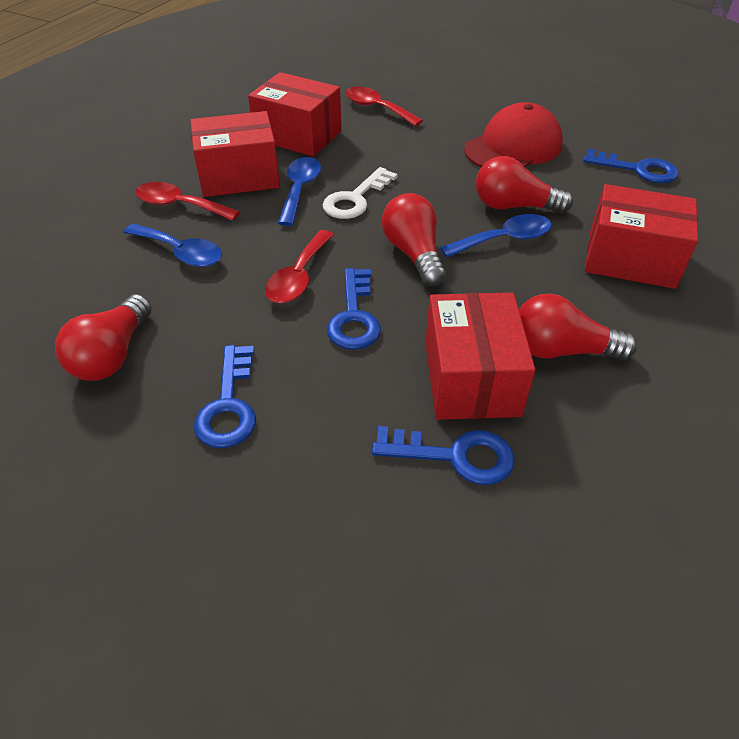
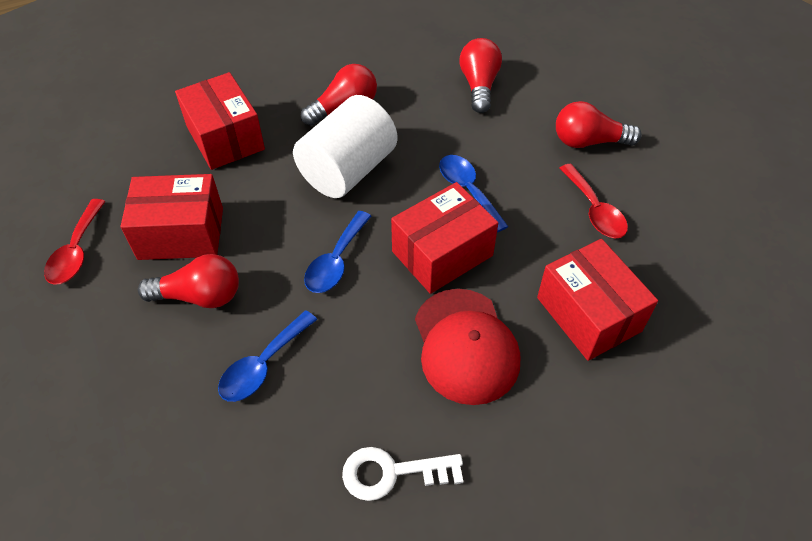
blue key: 4 -> 0
red spoon: 3 -> 2
white cylinder: 0 -> 1

